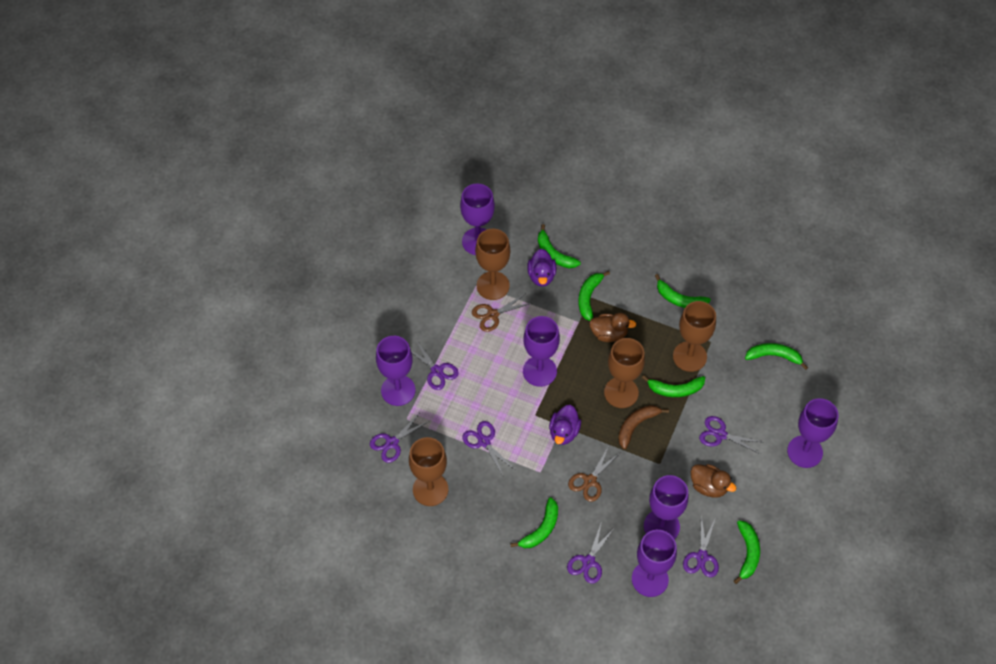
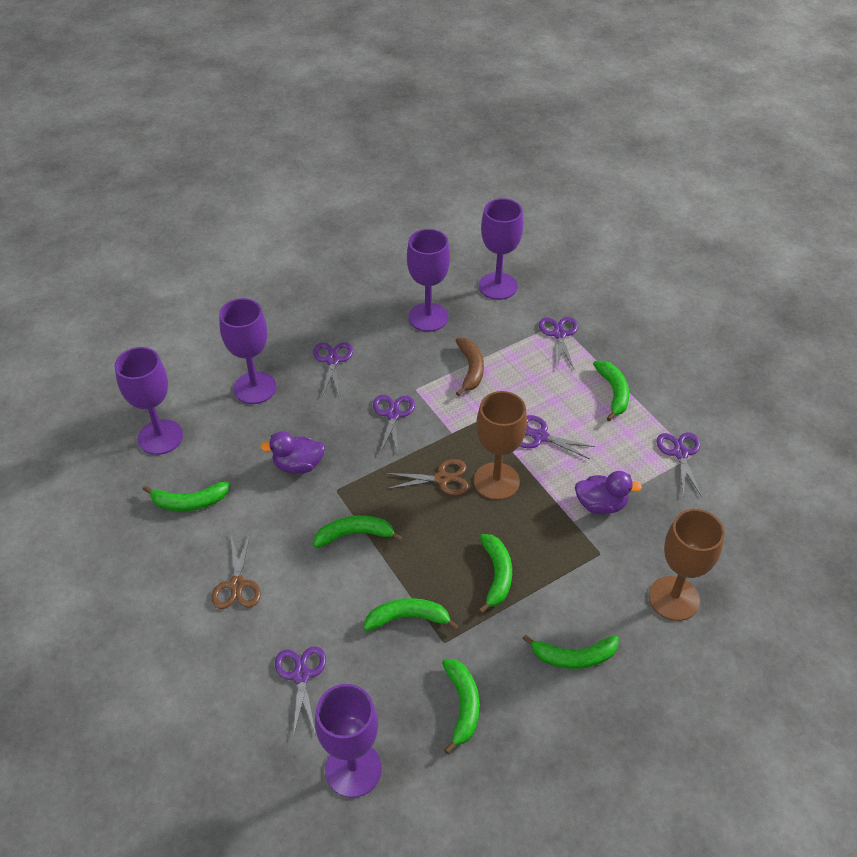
brown duck: 2 -> 0
brown goblet: 4 -> 2
purple goblet: 6 -> 5

